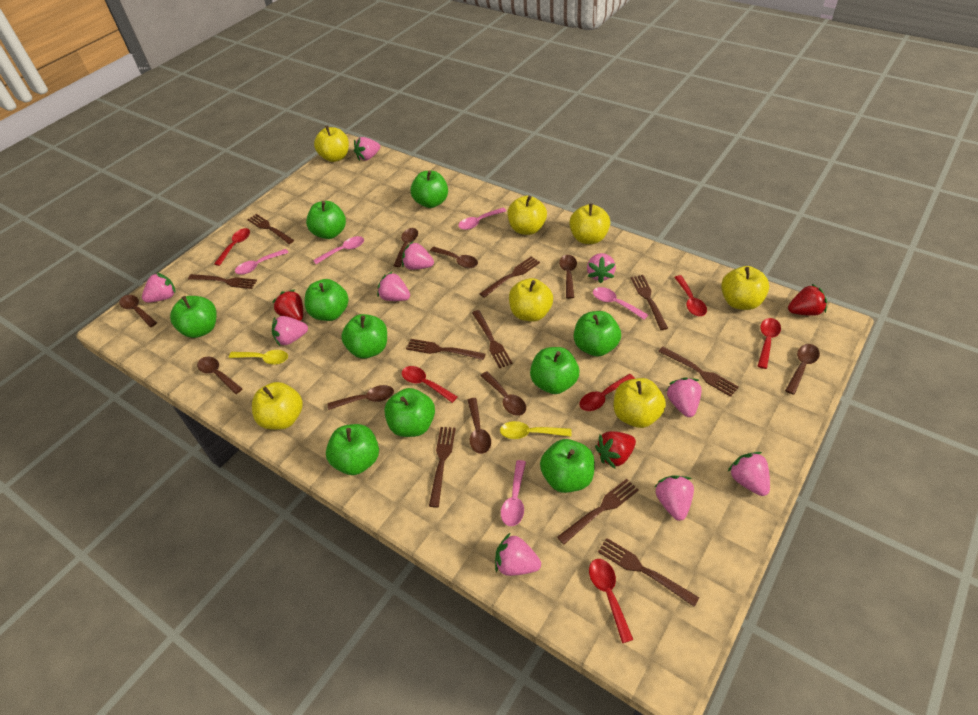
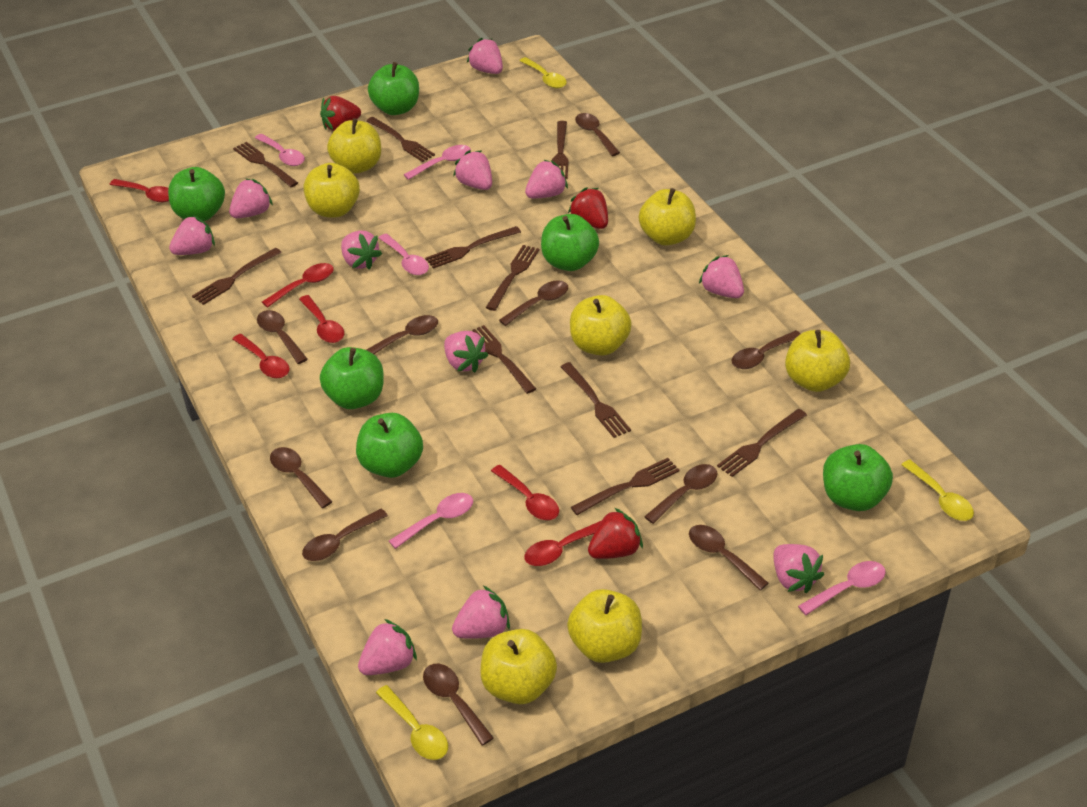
brown spoon: 9 -> 10
green apple: 10 -> 6
pink strawberry: 10 -> 11
yellow spoon: 2 -> 3

